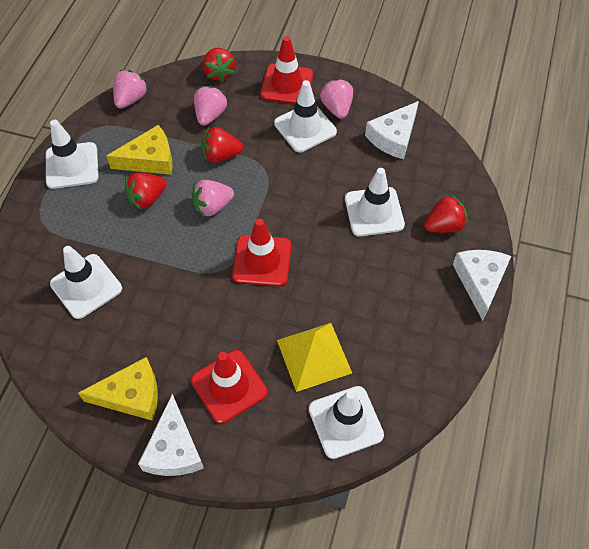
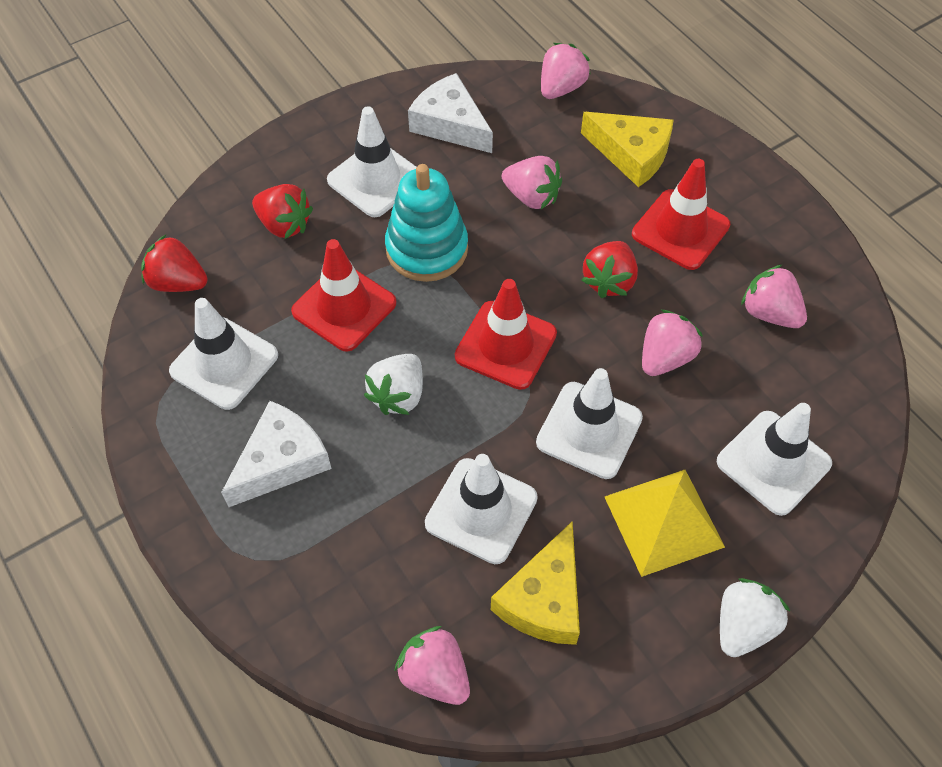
pink strawberry: 4 -> 5
red strawberry: 4 -> 3
turquoise stacking toy: 0 -> 1
white cheese: 3 -> 2
white strawberry: 0 -> 2

